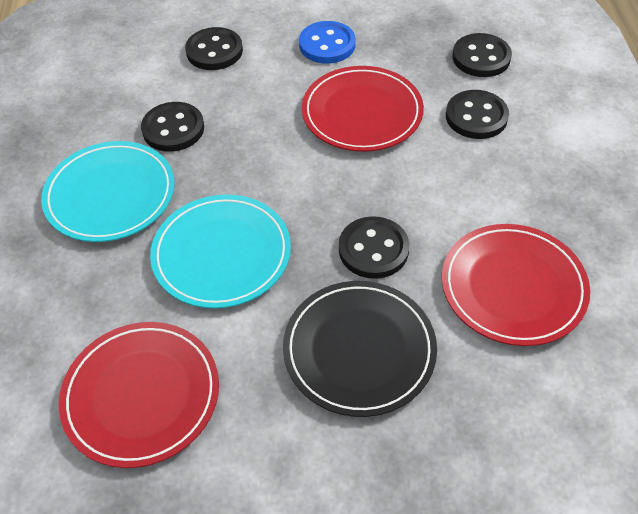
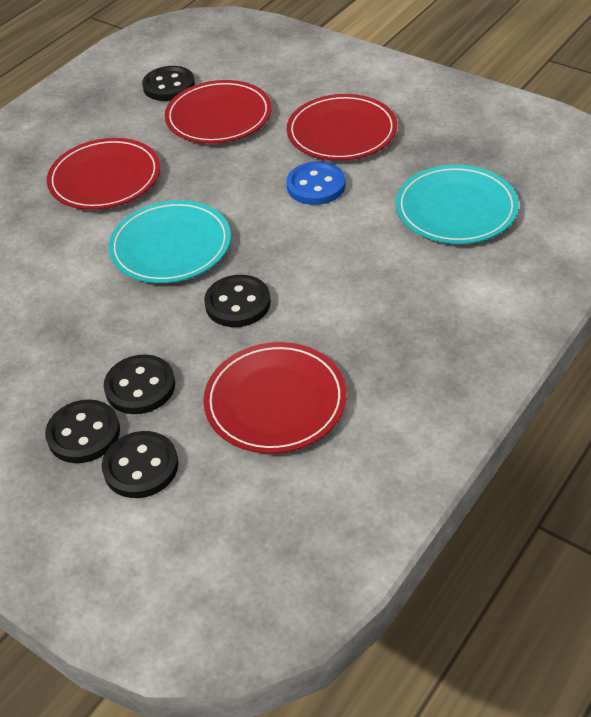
black plate: 1 -> 0
red plate: 3 -> 4

